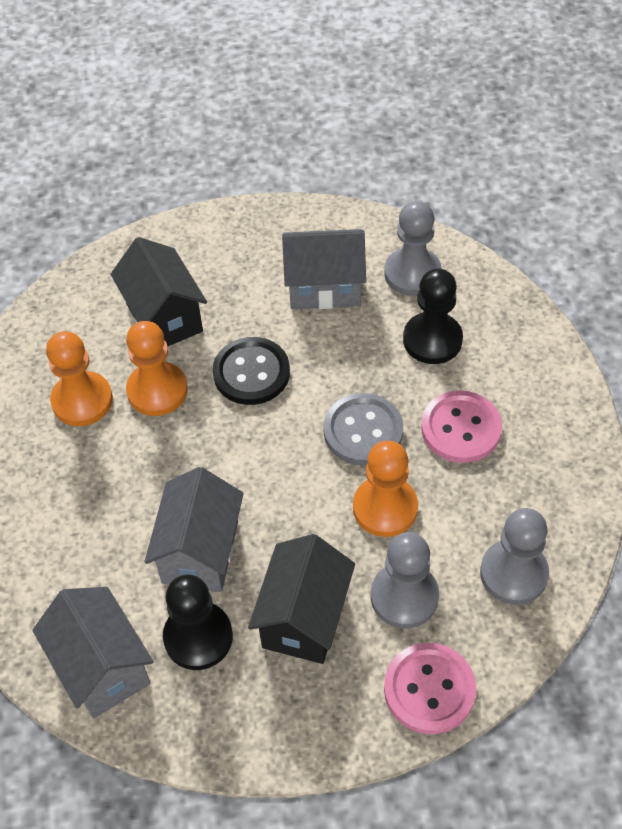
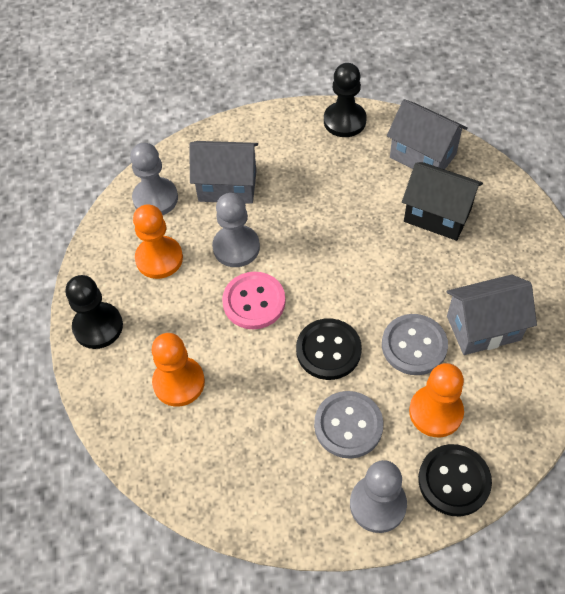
black button: 1 -> 2
black house: 2 -> 1
grey button: 1 -> 2
pink button: 2 -> 1

